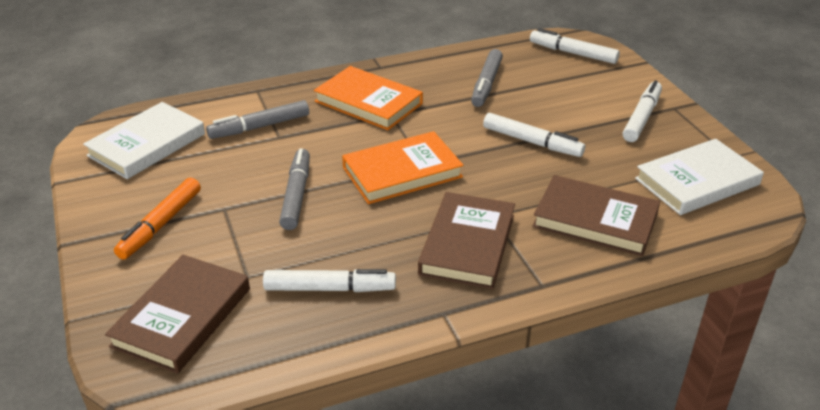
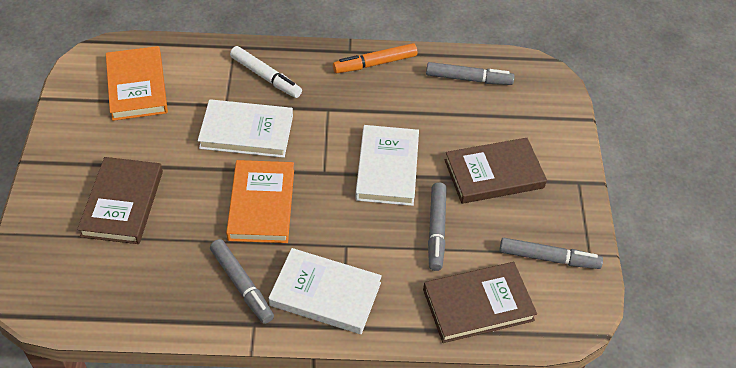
grey marker: 3 -> 4
white book: 2 -> 3
white marker: 4 -> 1

